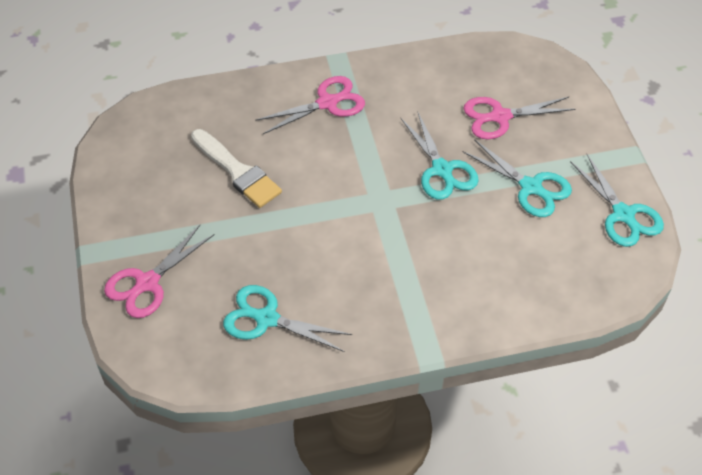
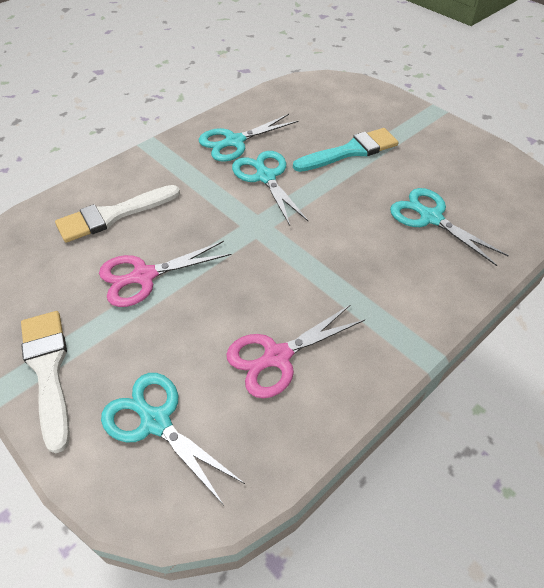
pink scissors: 3 -> 2
turquoise brush: 0 -> 1
white brush: 1 -> 2

